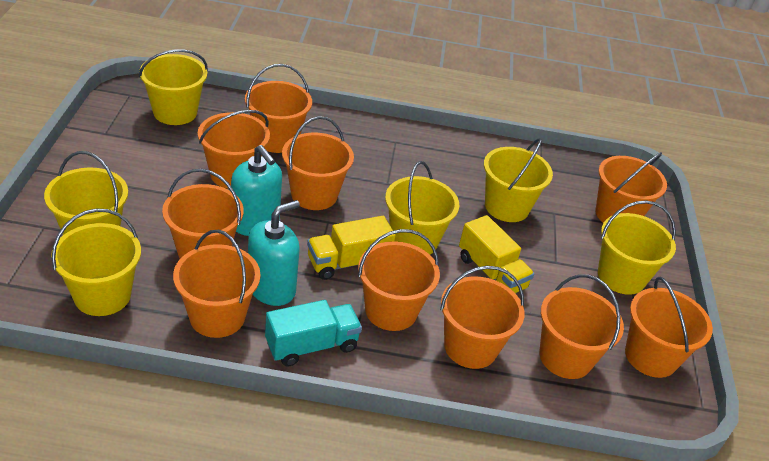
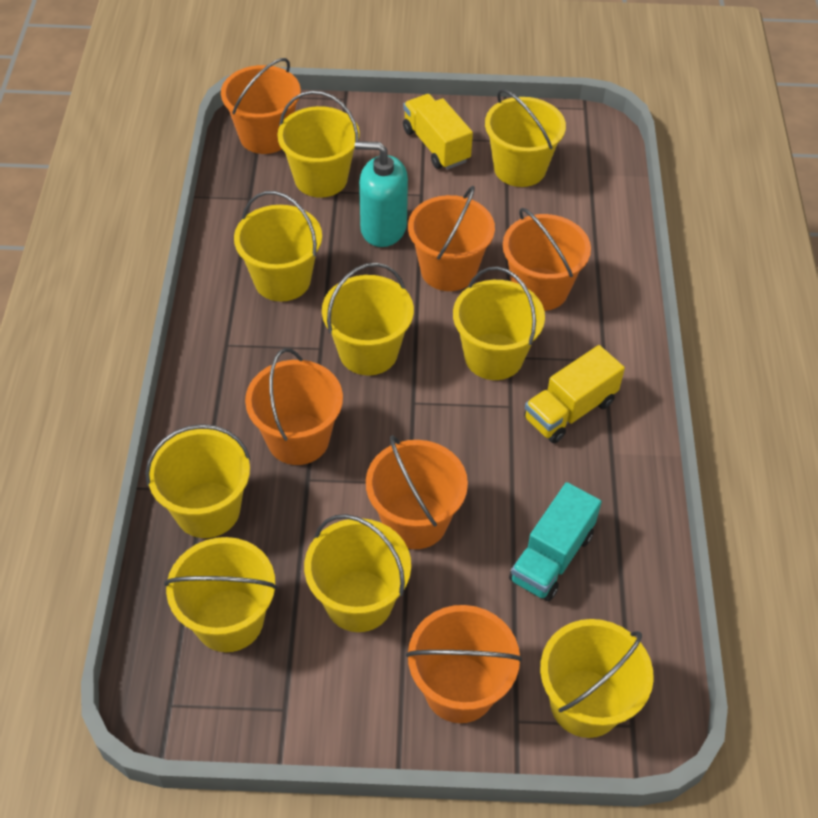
orange bucket: 10 -> 6
turquoise soap dispenser: 2 -> 1
yellow bucket: 6 -> 9

